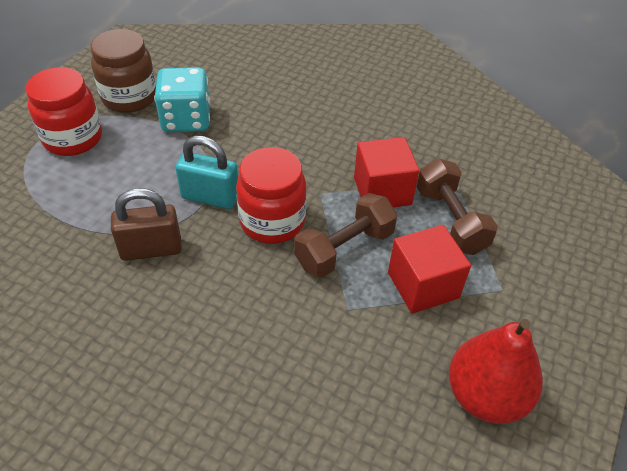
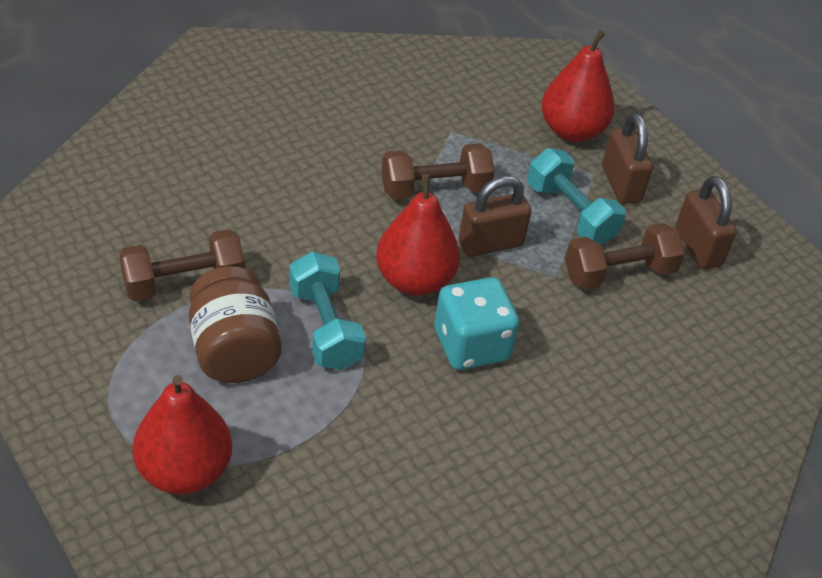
brown dumbbell: 2 -> 3
brown padlock: 1 -> 3
red cube: 2 -> 0
red jar: 2 -> 0
red pear: 1 -> 3
turquoise dumbbell: 0 -> 2
turquoise padlock: 1 -> 0

